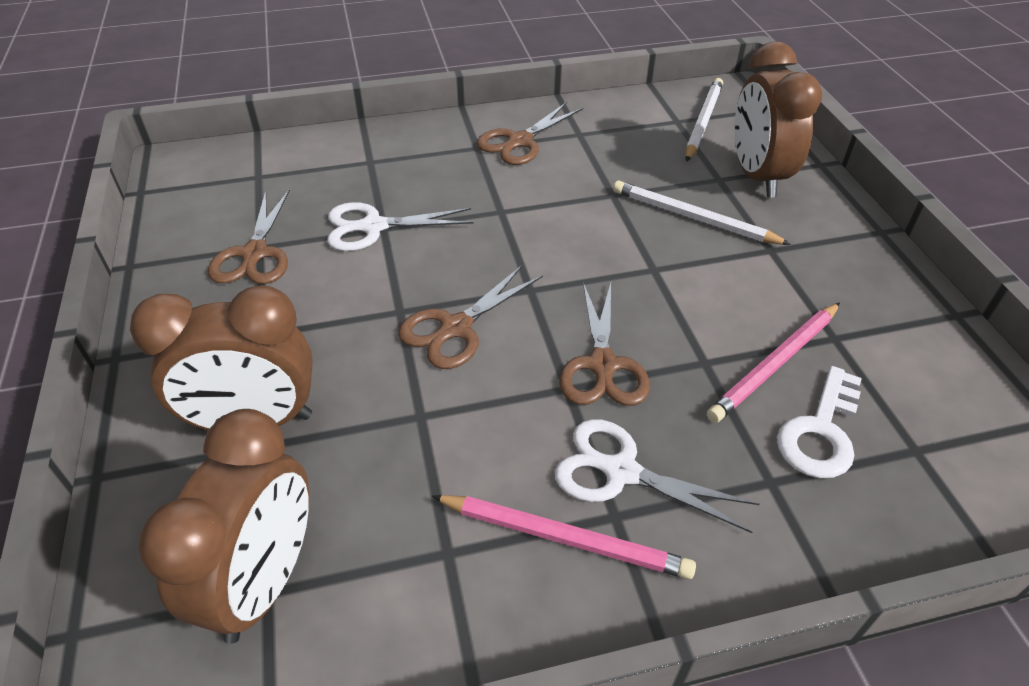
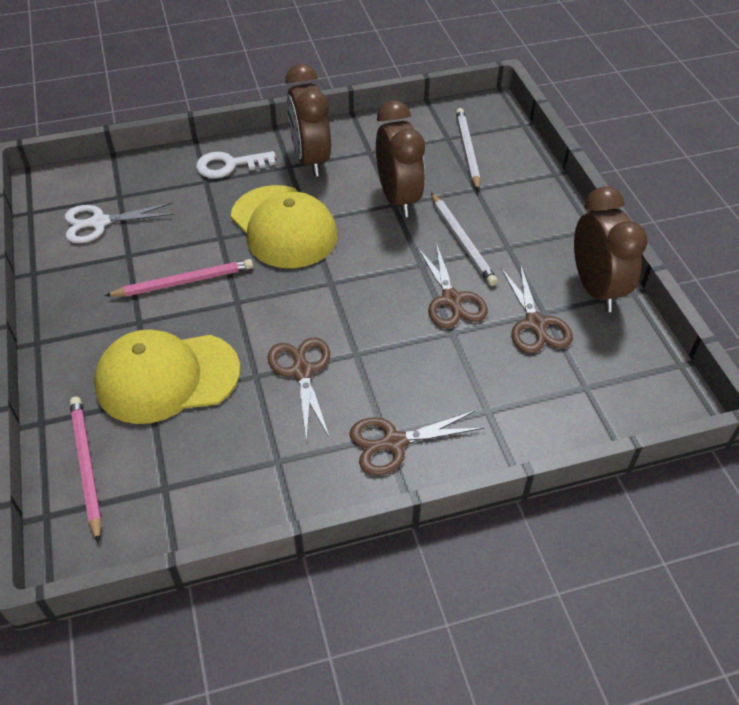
white scissors: 2 -> 1
yellow cap: 0 -> 2

